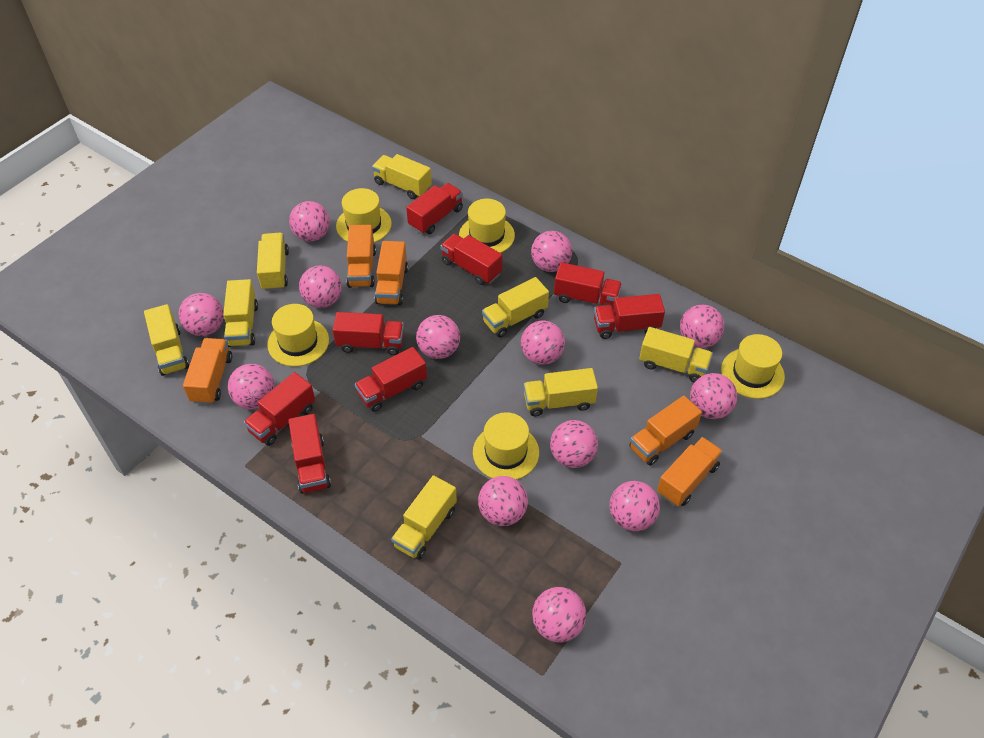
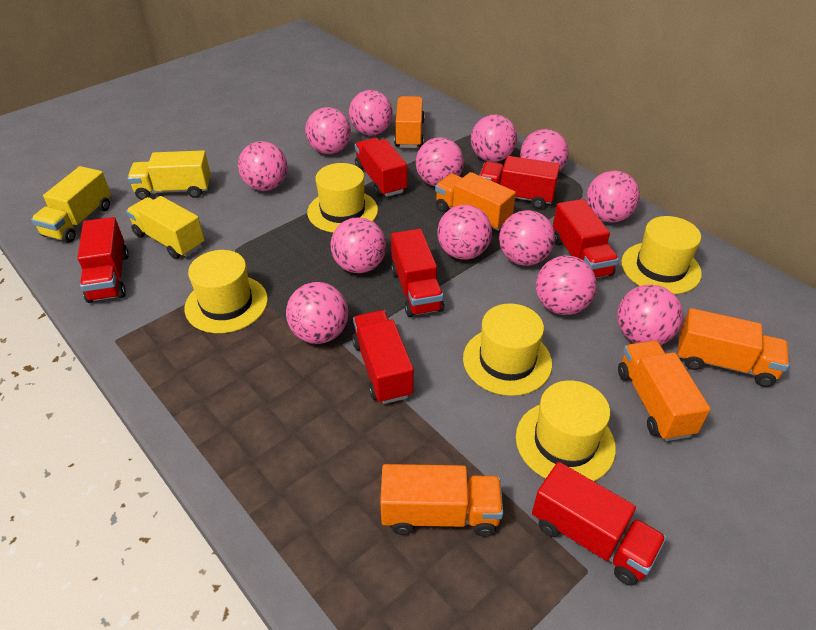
red truck: 8 -> 7
yellow truck: 8 -> 3

